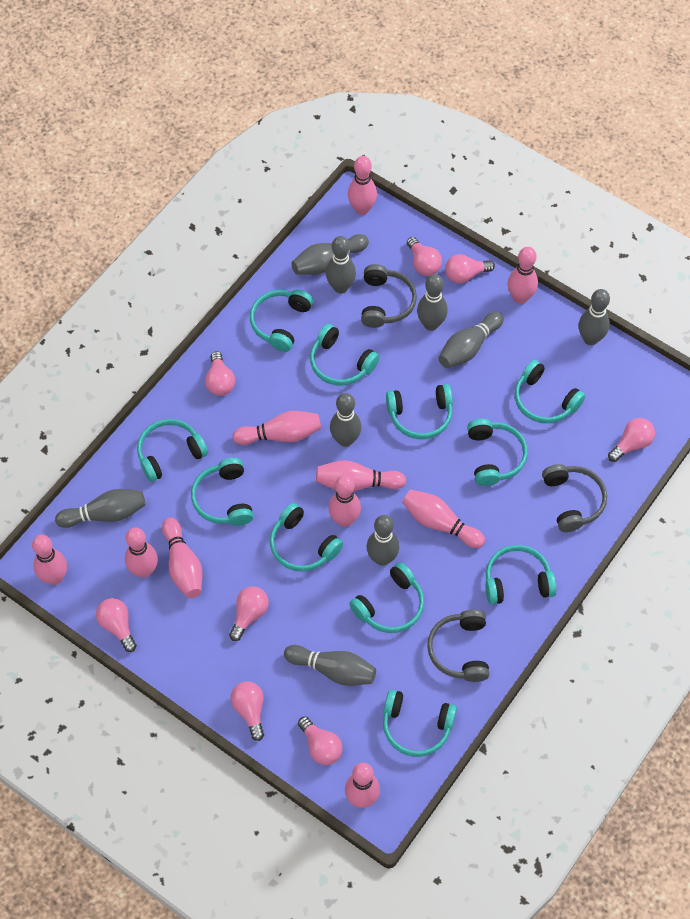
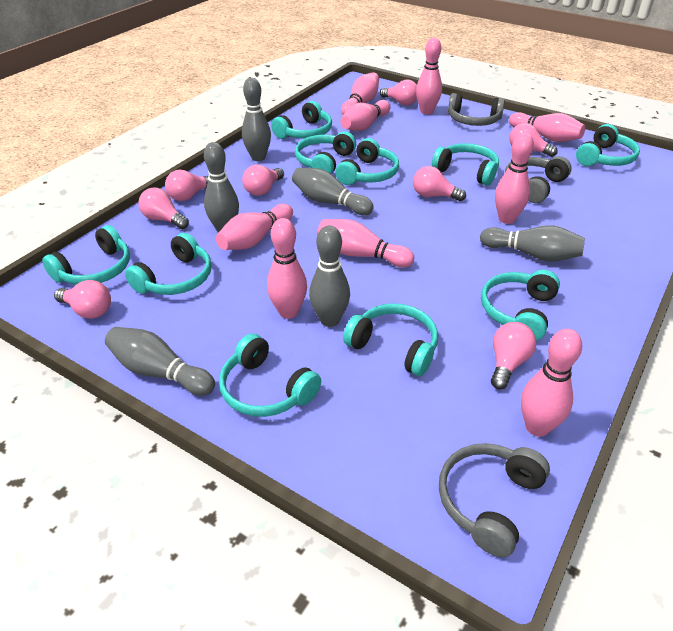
grey bowling pin: 9 -> 6
pink bowling pin: 10 -> 9
turquoise headphones: 11 -> 10

